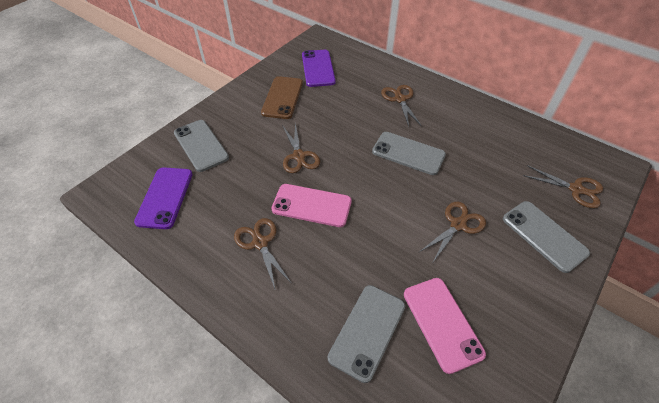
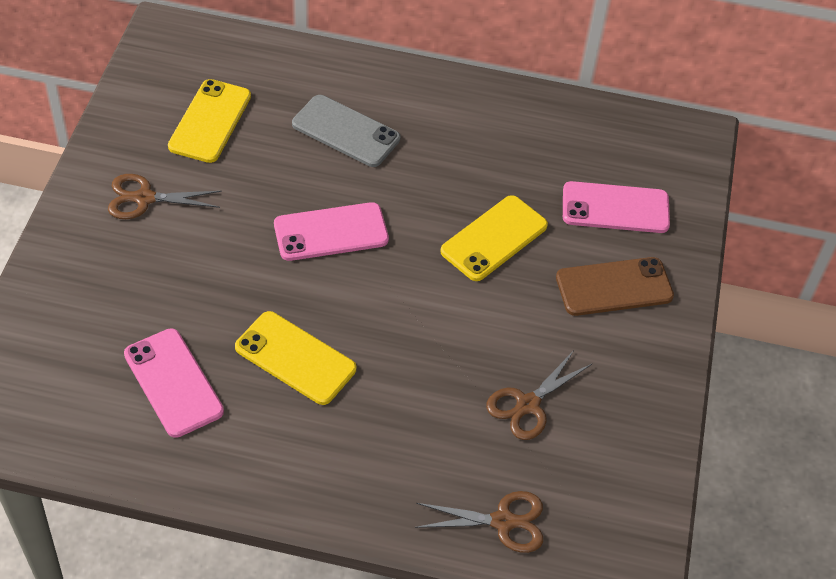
brown scissors: 5 -> 3
grey phone: 4 -> 1
pink phone: 2 -> 3
purple phone: 2 -> 0
yellow phone: 0 -> 3

